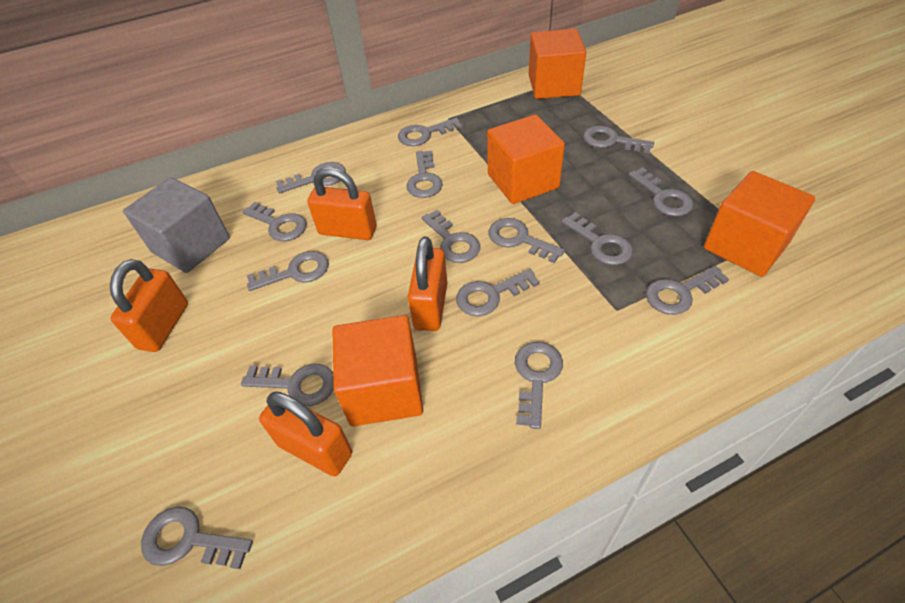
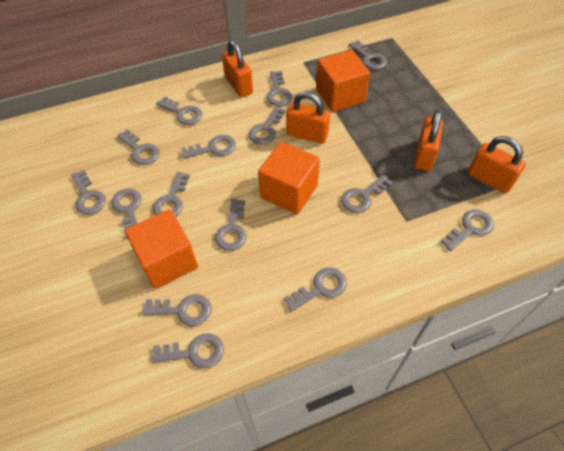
grey cube: 1 -> 0
orange cube: 4 -> 3

